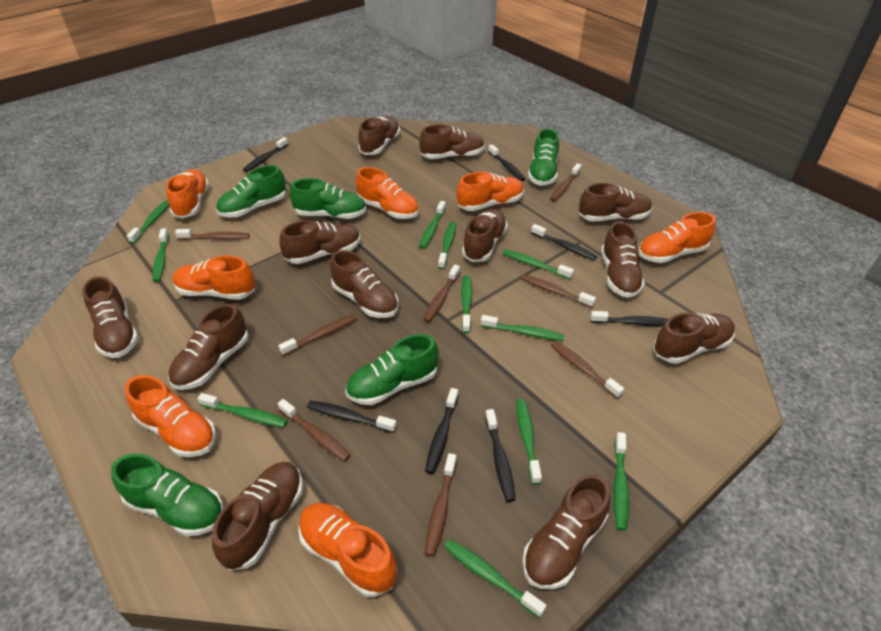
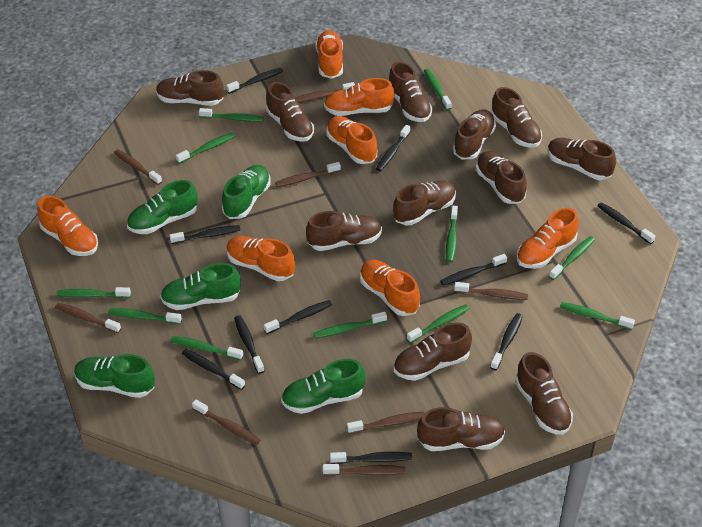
black toothbrush: 7 -> 10

